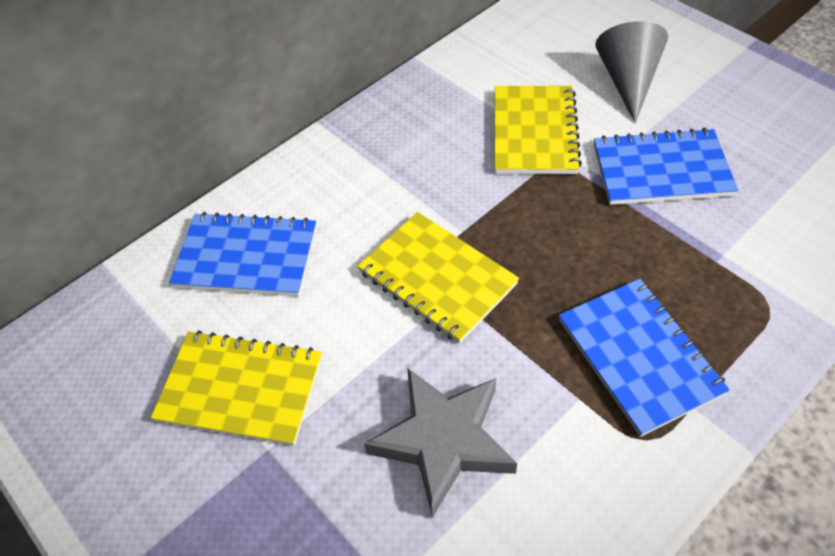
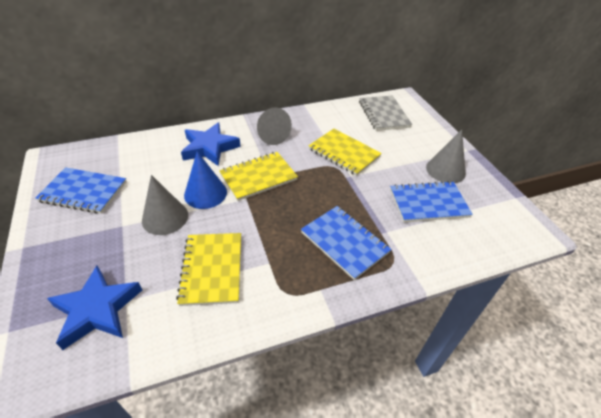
blue cone: 0 -> 1
blue star: 0 -> 2
grey cone: 1 -> 3
grey notebook: 0 -> 1
grey star: 1 -> 0

